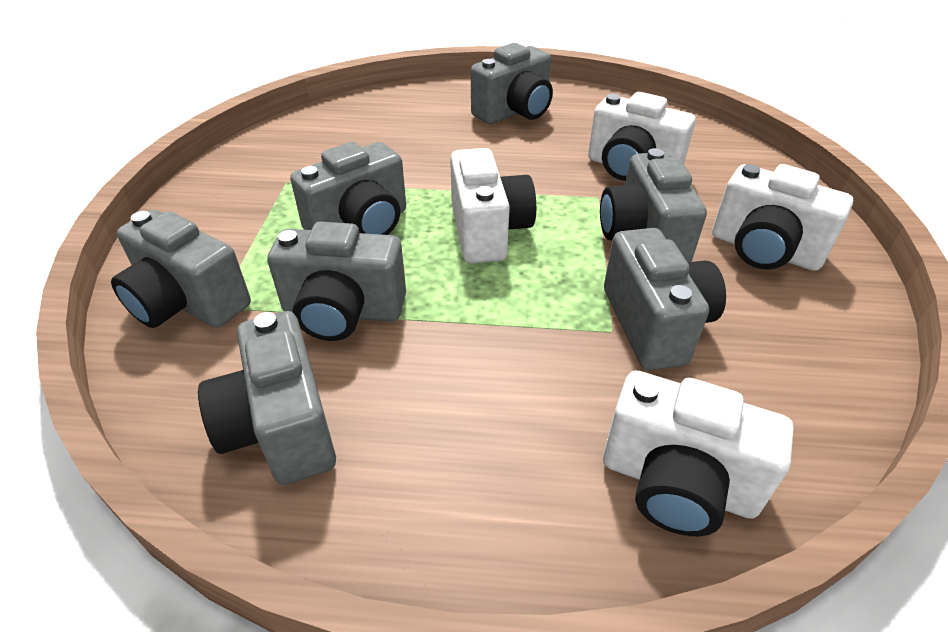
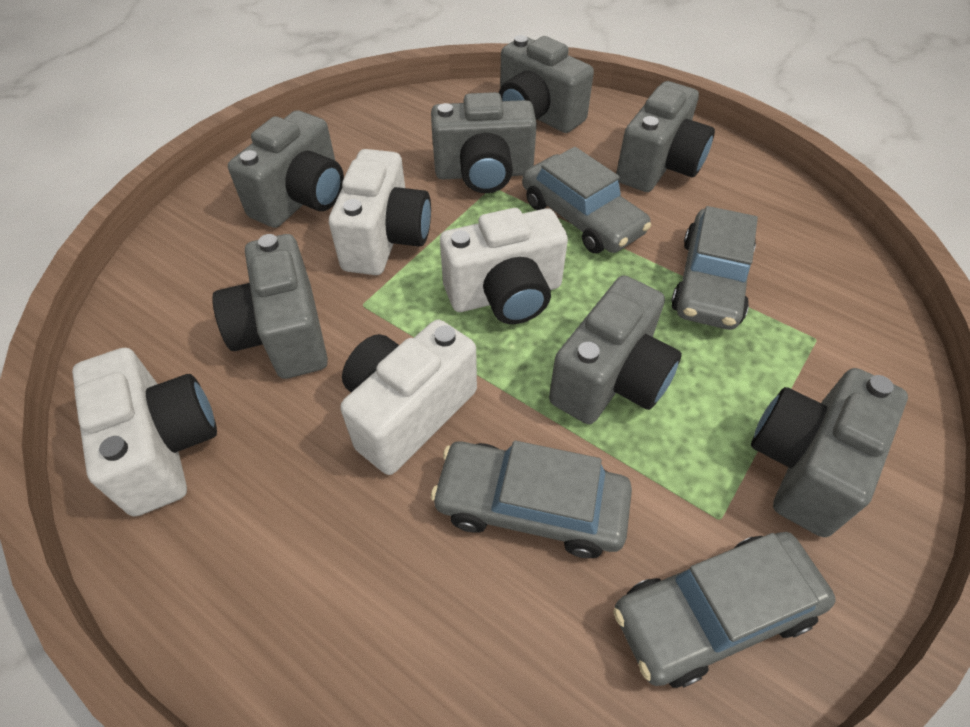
grey car: 0 -> 4

